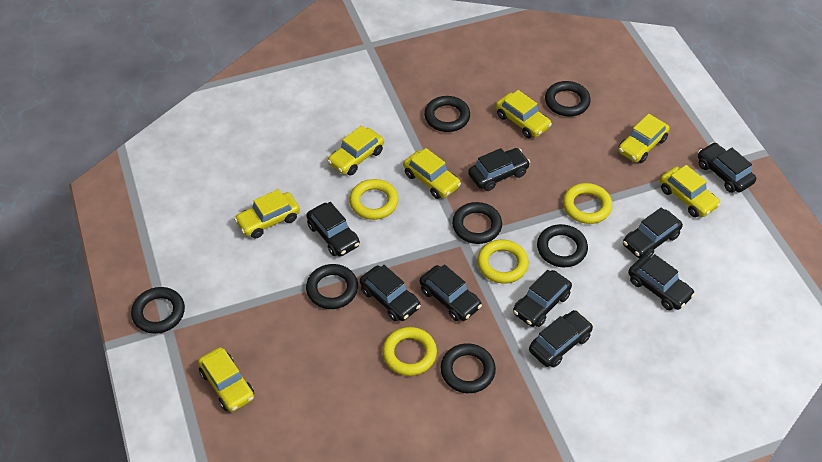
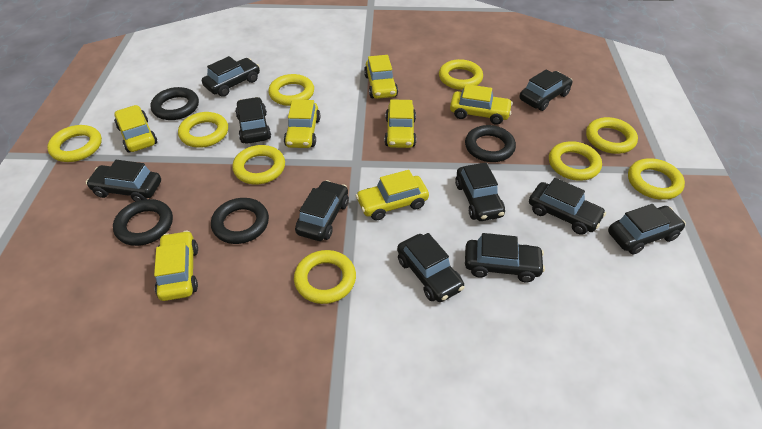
black car: 9 -> 10
black ring: 7 -> 4
yellow ring: 4 -> 9

